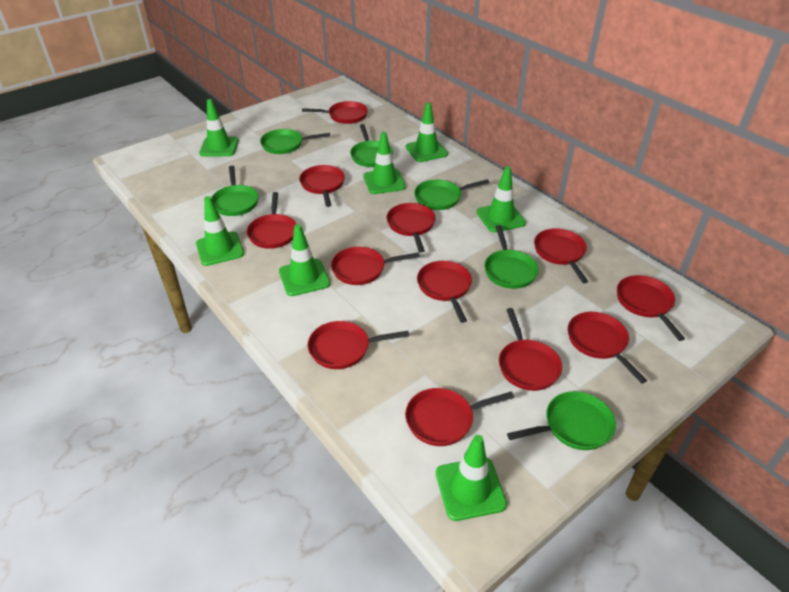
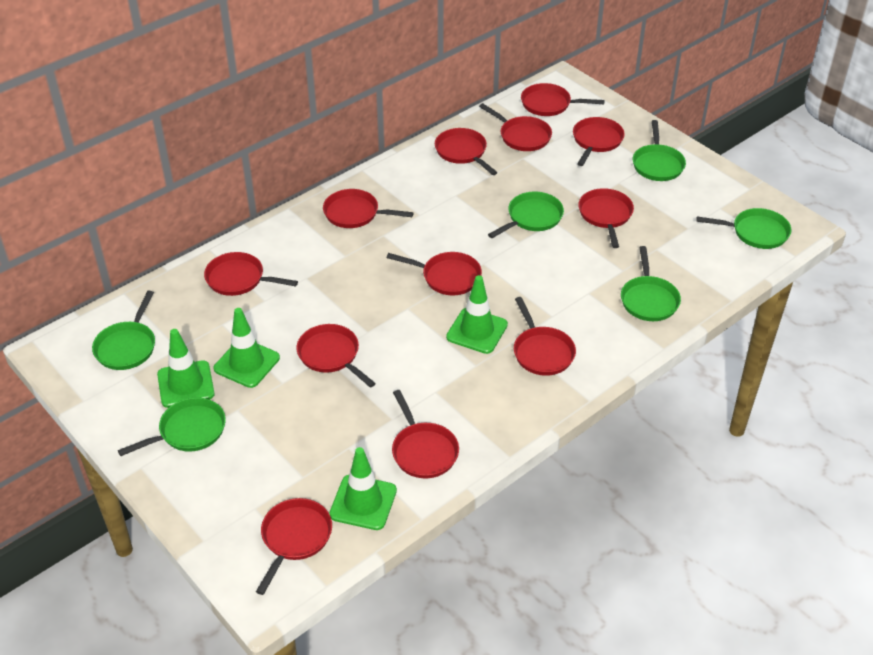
green traffic cone: 7 -> 4

